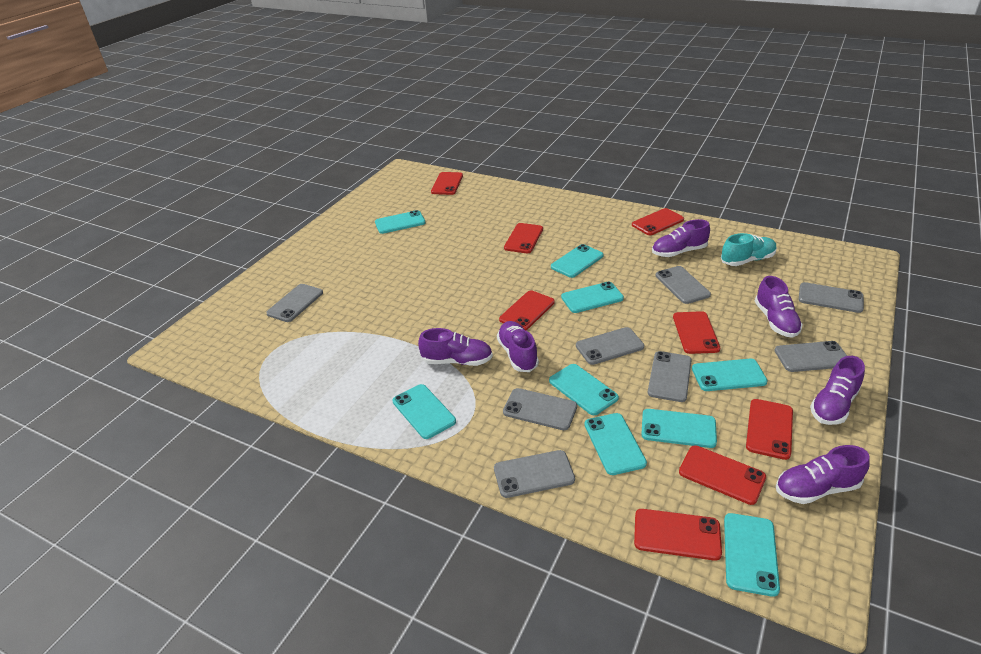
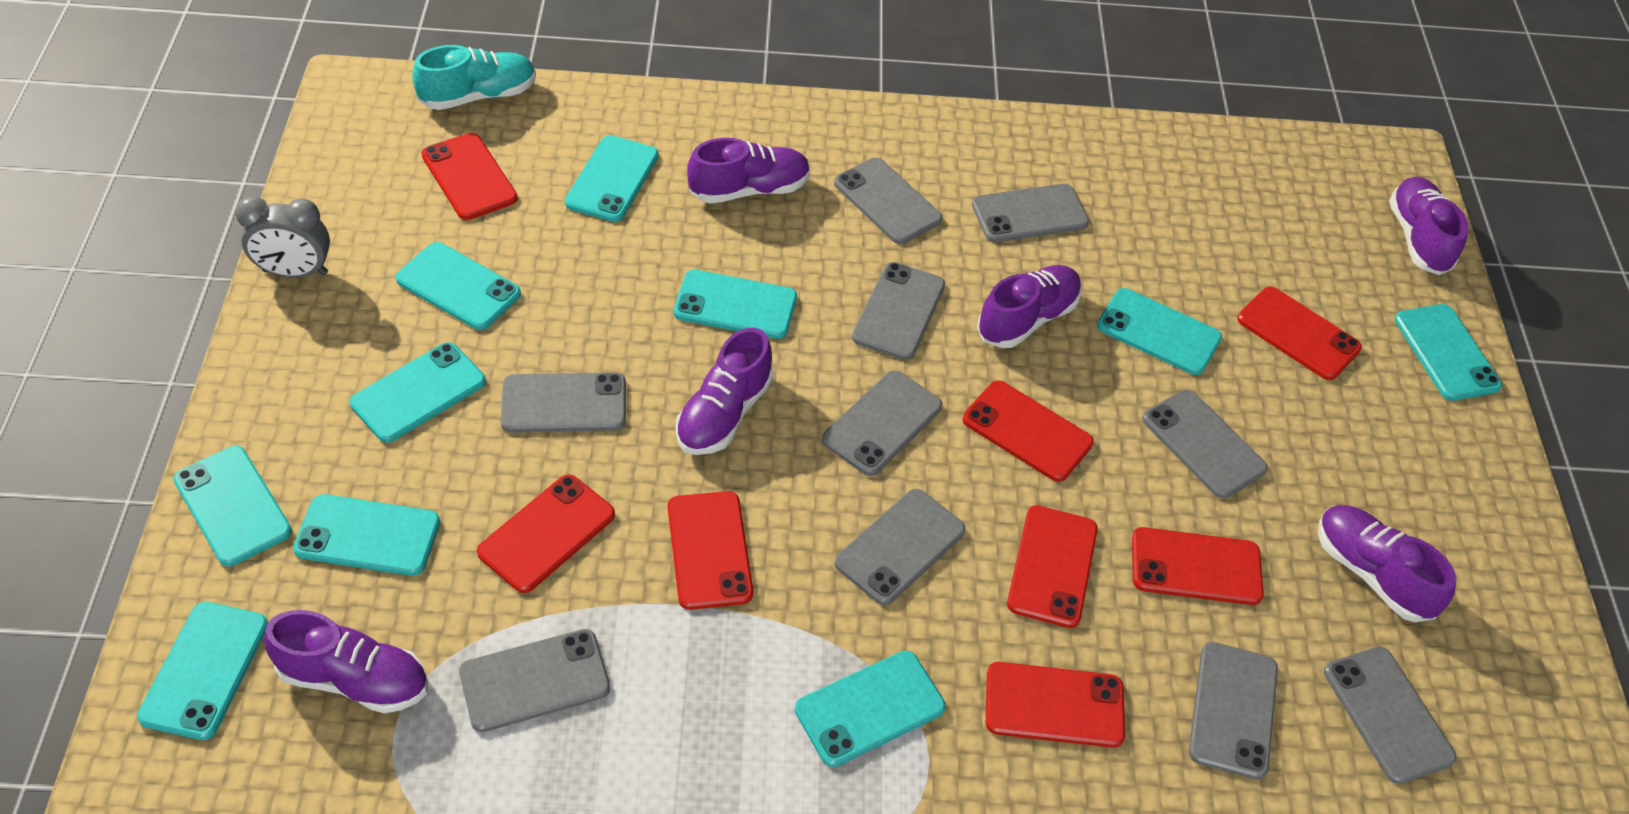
grey clock: 0 -> 1
grey phone: 8 -> 10
turquoise phone: 9 -> 10

